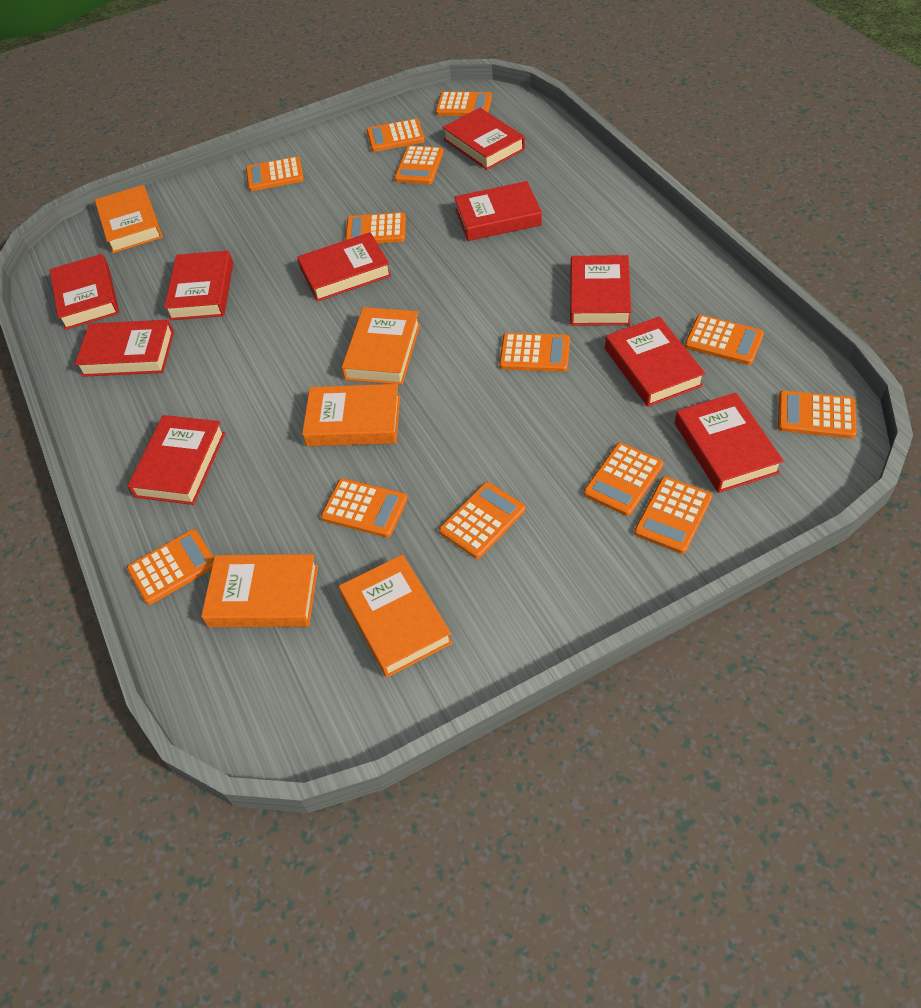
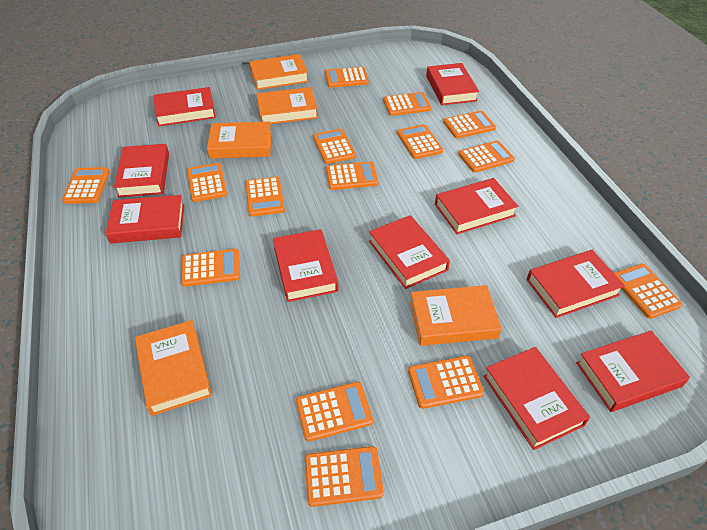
orange calculator: 13 -> 15

